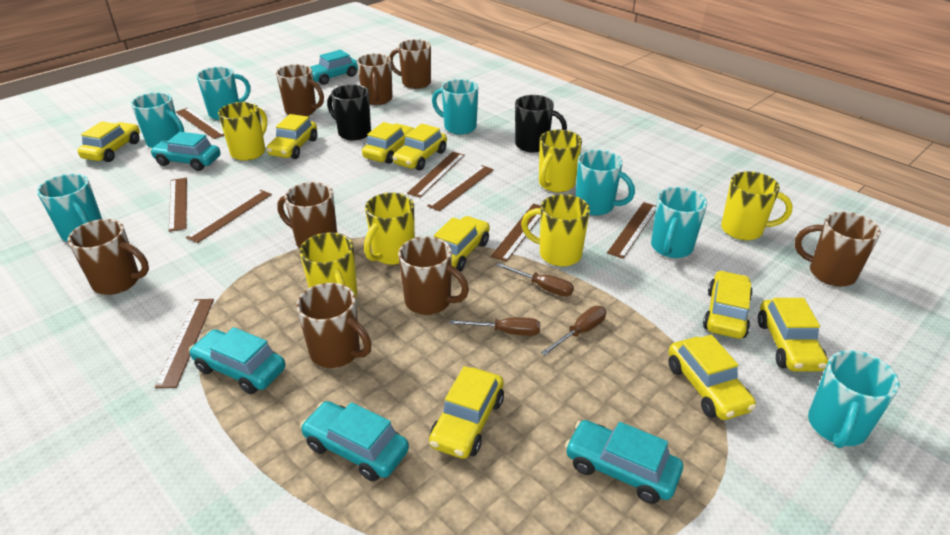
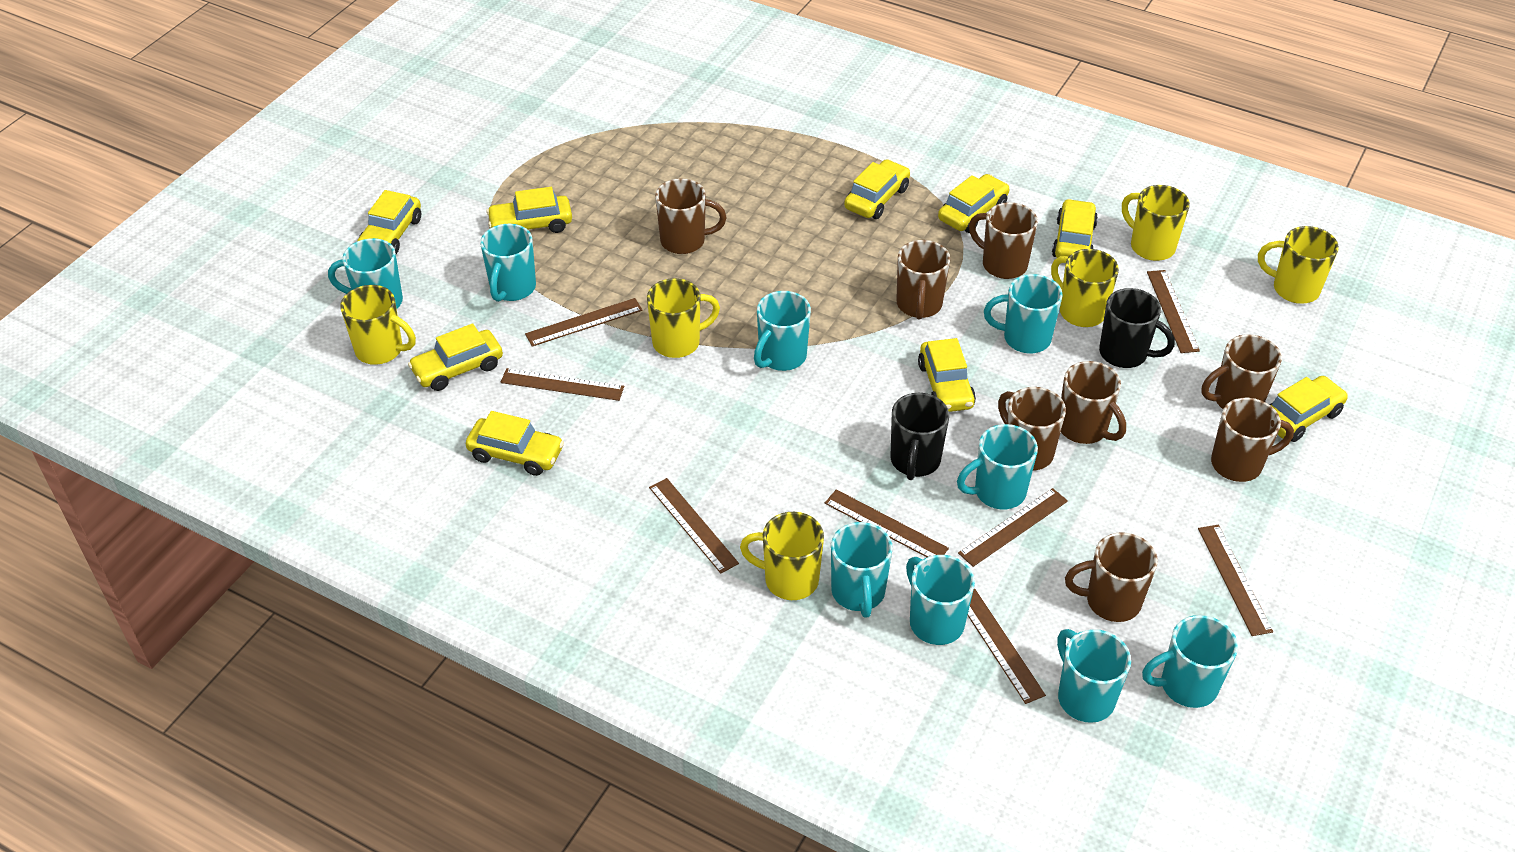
brown screwdriver: 3 -> 0
turquoise car: 5 -> 0
turquoise mug: 7 -> 9

